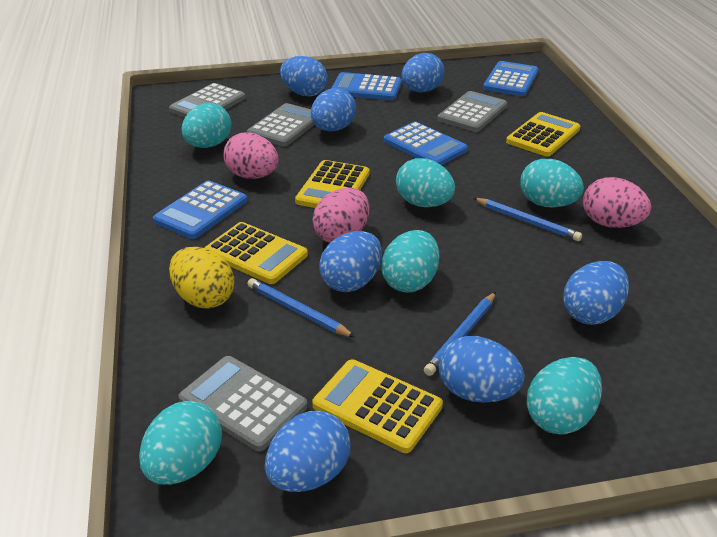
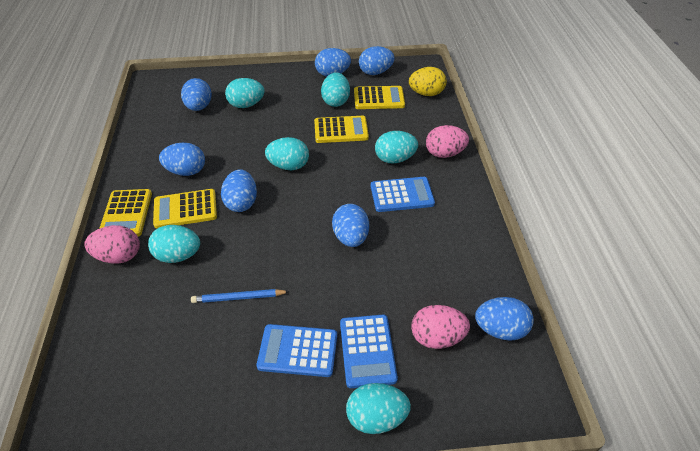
blue calculator: 4 -> 3
blue pencil: 3 -> 1
grey calculator: 4 -> 0

